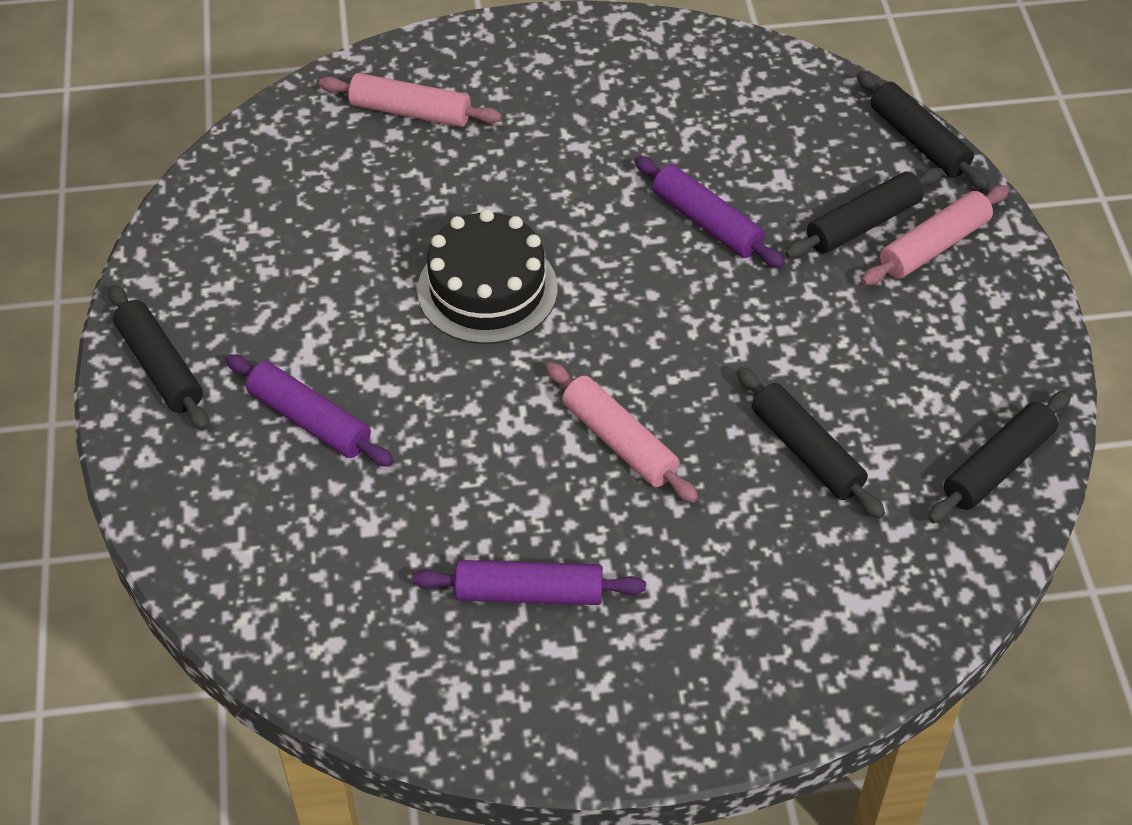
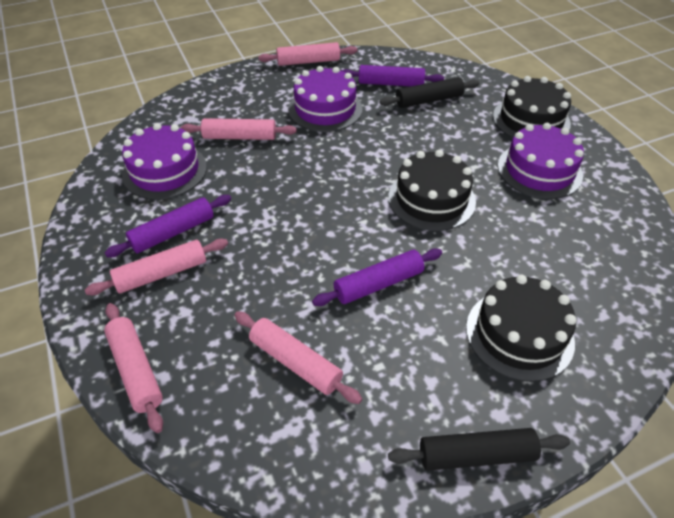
black cake: 1 -> 3
black rolling pin: 5 -> 2
pink rolling pin: 3 -> 5
purple cake: 0 -> 3

